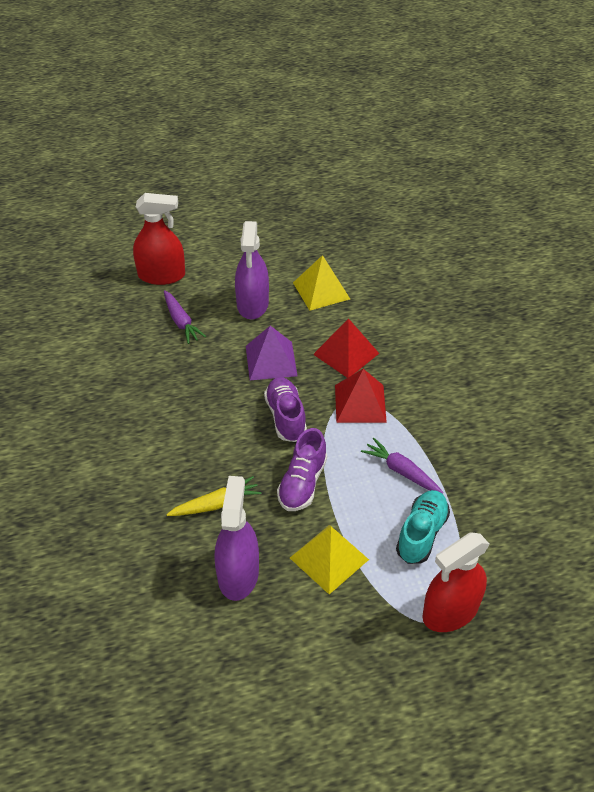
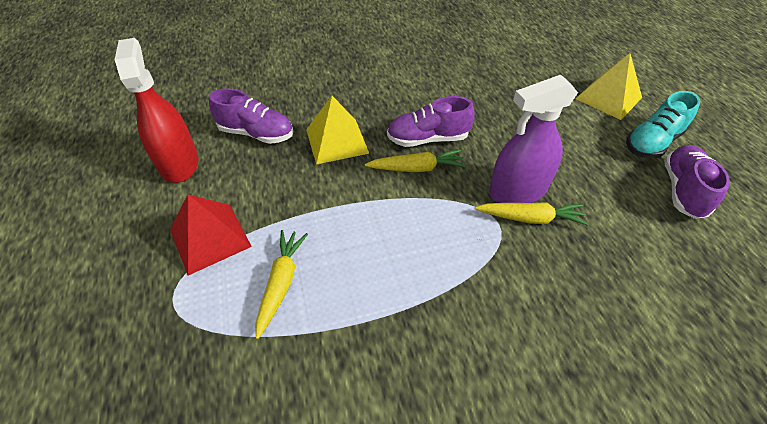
purple carrot: 2 -> 0
purple pyramid: 1 -> 0
purple shoe: 2 -> 3
purple spray bottle: 2 -> 1
red pyramid: 2 -> 1
red spray bottle: 2 -> 1
yellow carrot: 1 -> 3

